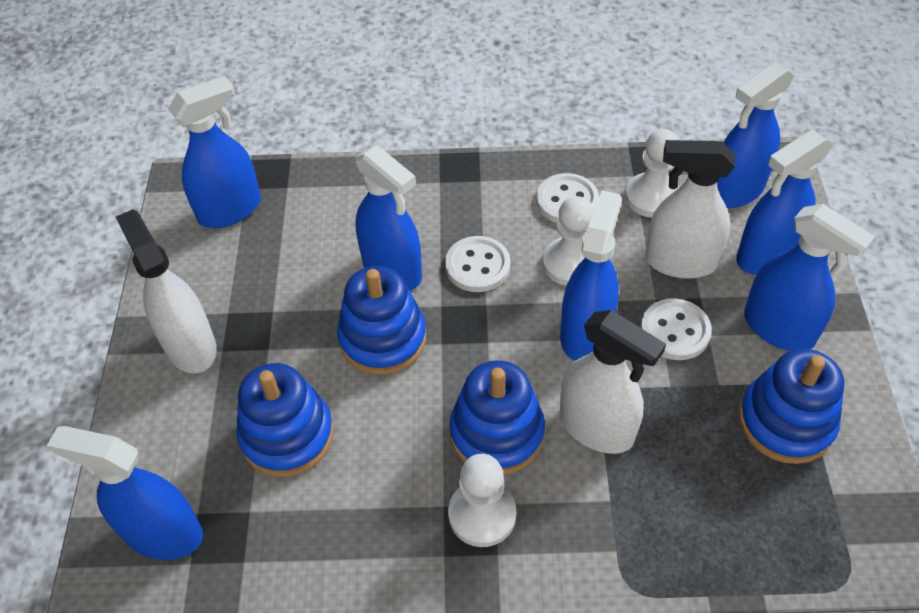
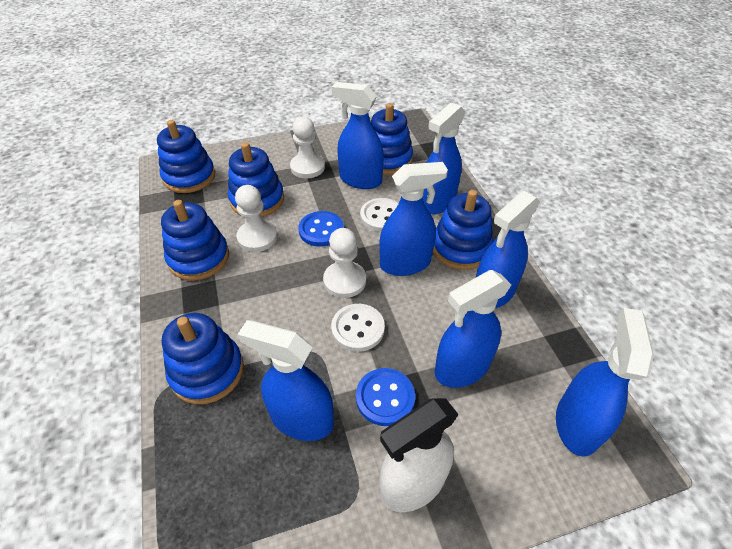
blue button: 0 -> 2
blue stacking toy: 4 -> 6
white button: 3 -> 2
white spray bottle: 3 -> 1

